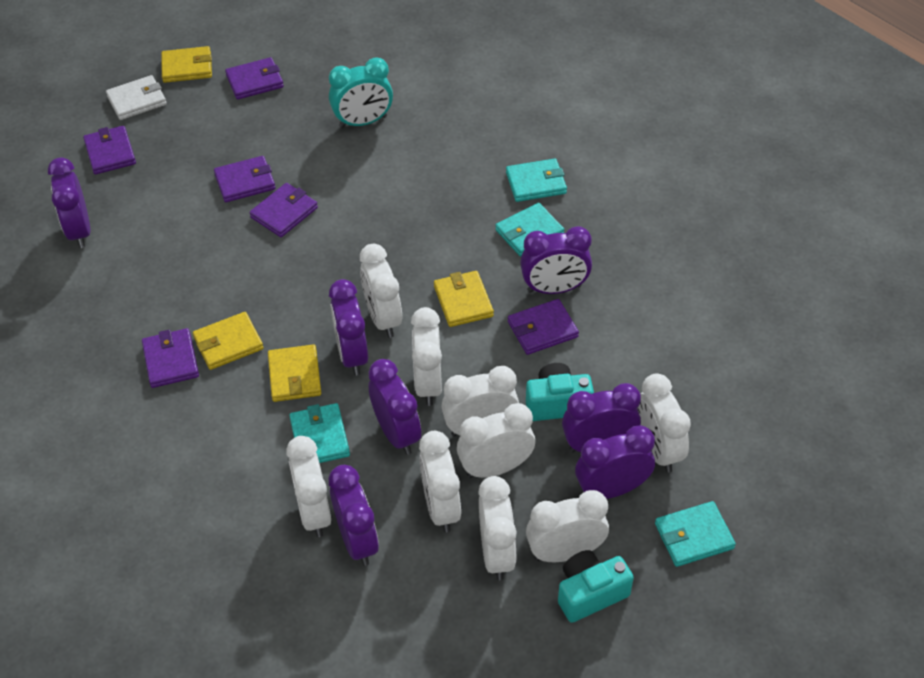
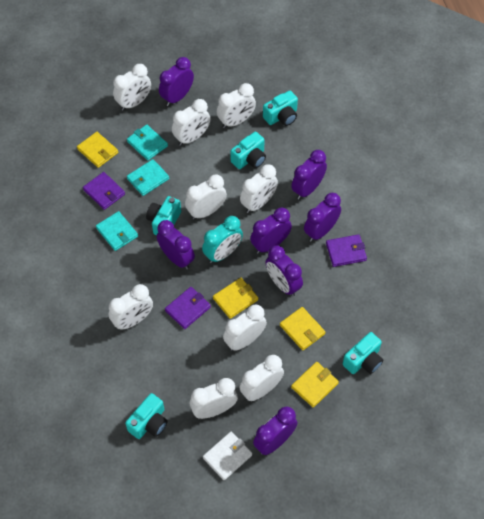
purple wallet: 6 -> 3
turquoise camera: 2 -> 5
turquoise wallet: 4 -> 3

